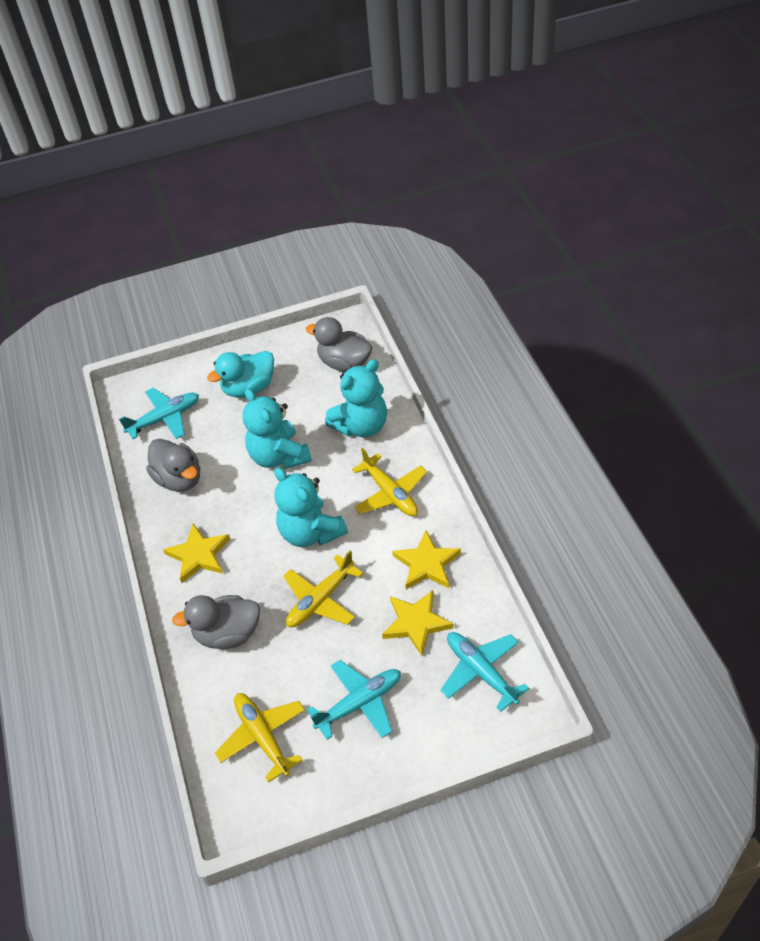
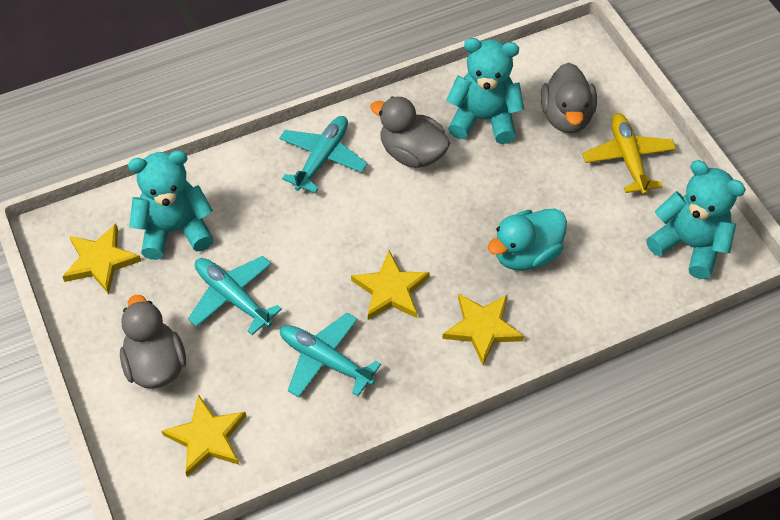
yellow plane: 3 -> 1
yellow star: 3 -> 4

